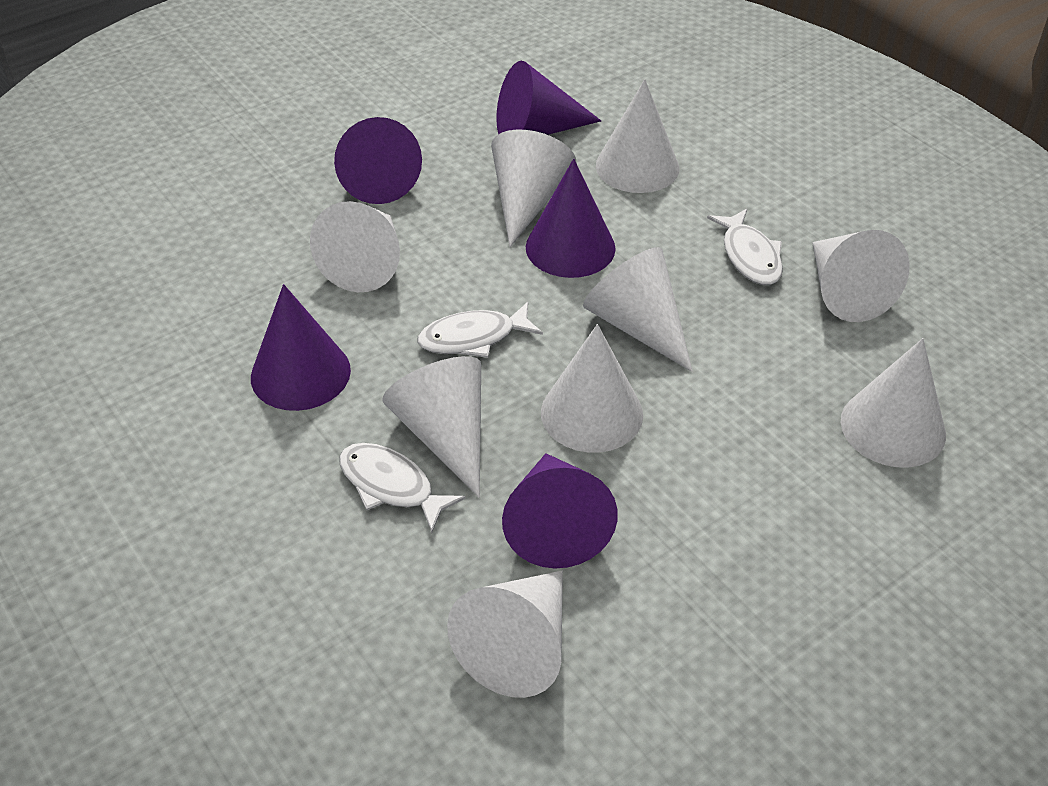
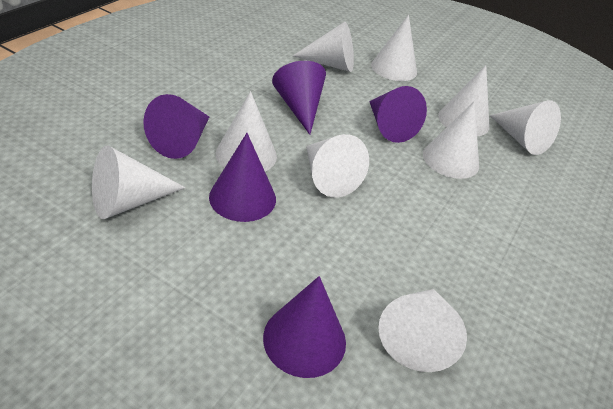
white fish: 3 -> 0

